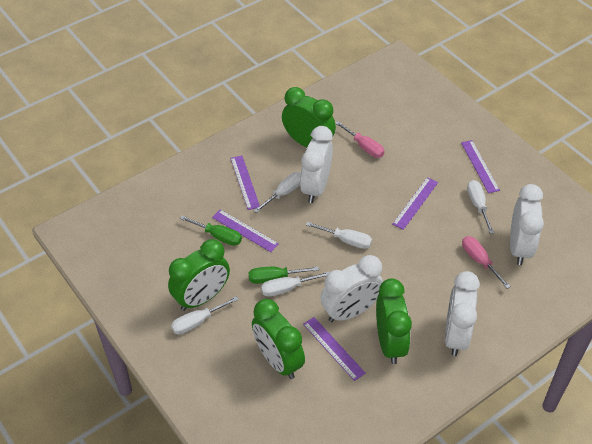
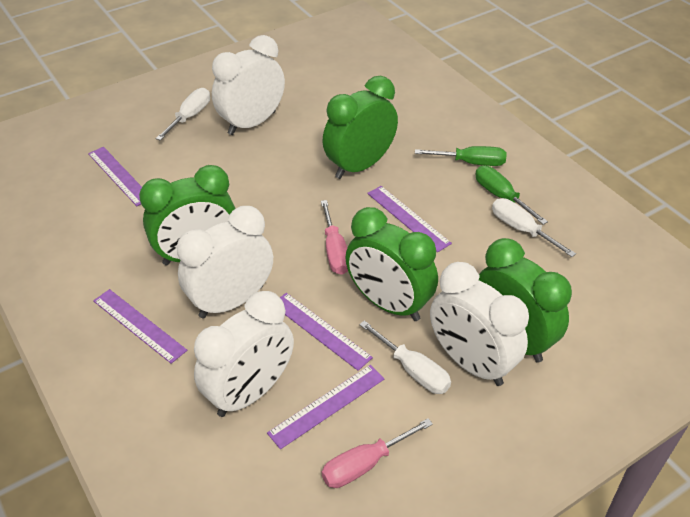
white screwdriver: 5 -> 3

